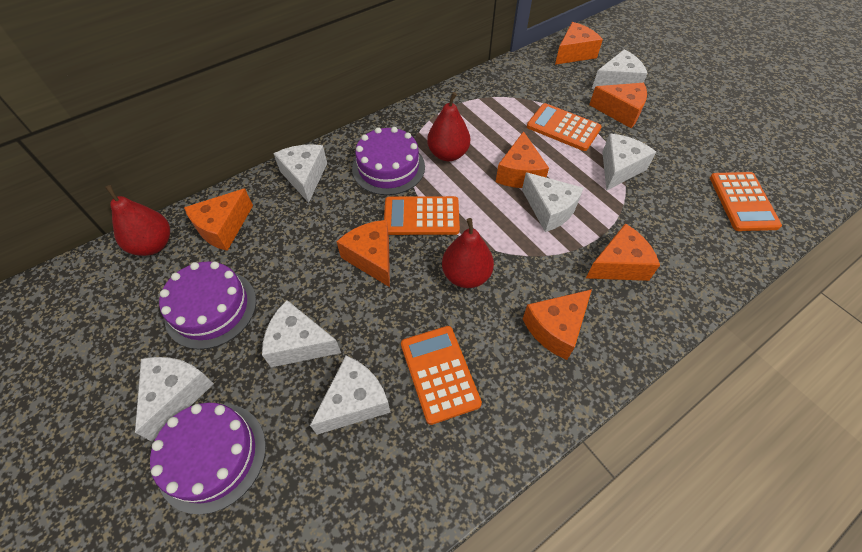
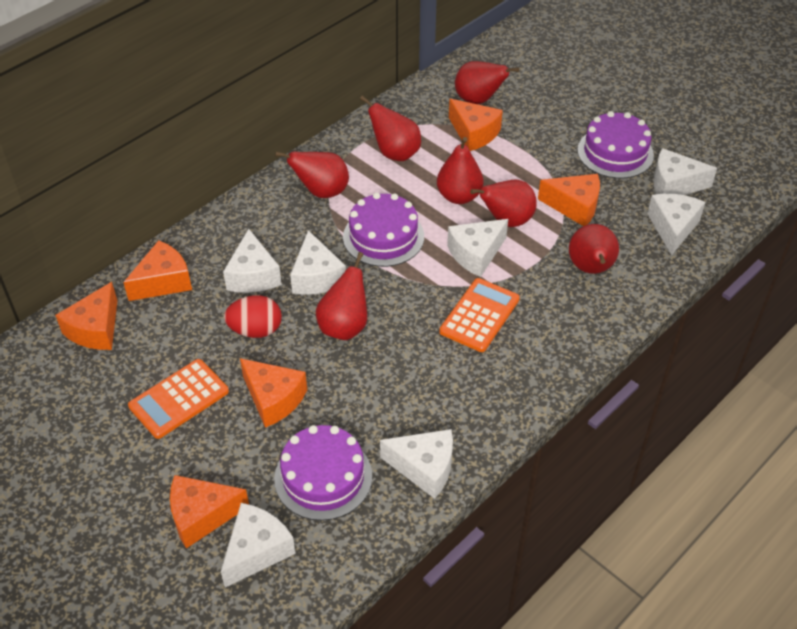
orange calculator: 4 -> 2
orange cheese: 7 -> 6
red egg: 0 -> 1
red pear: 3 -> 7

